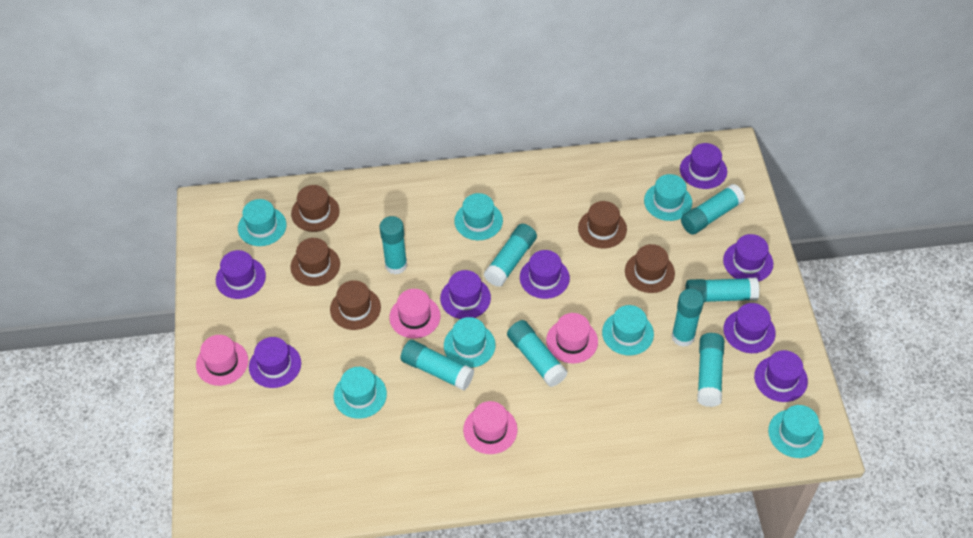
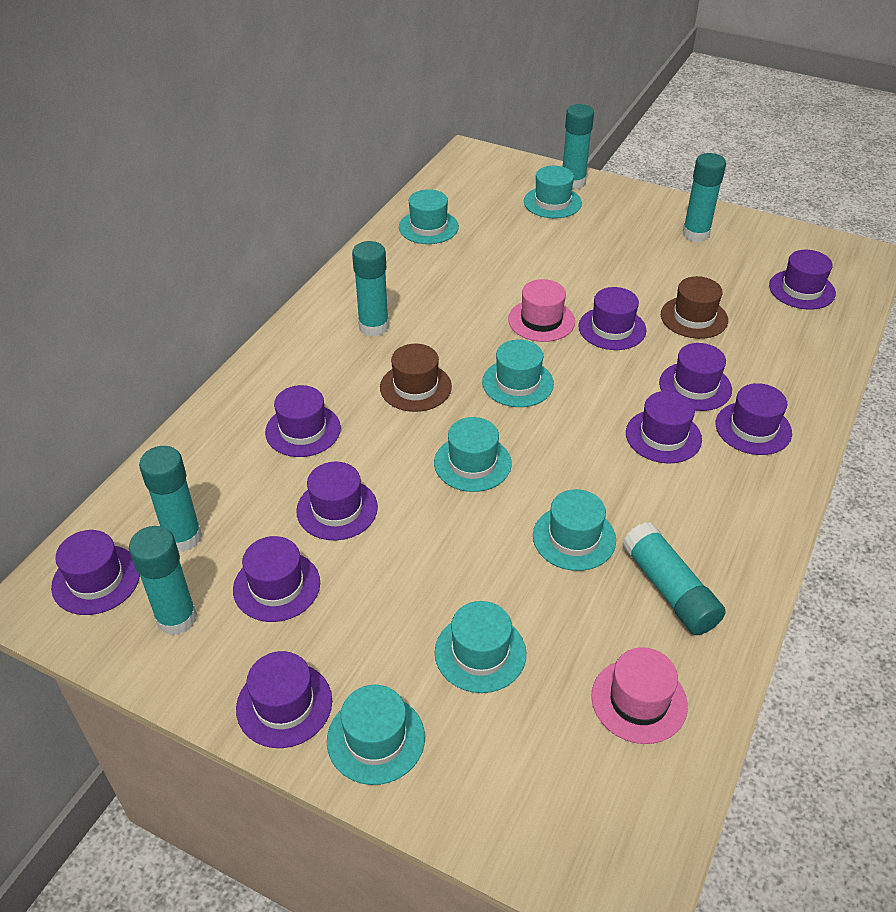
brown hat: 5 -> 2
pink hat: 4 -> 2
purple hat: 8 -> 10
turquoise glue stick: 8 -> 6

